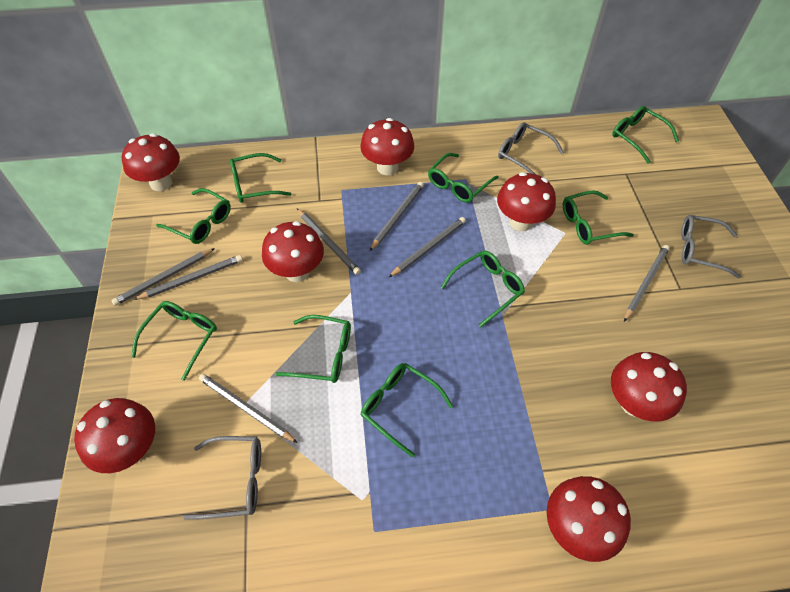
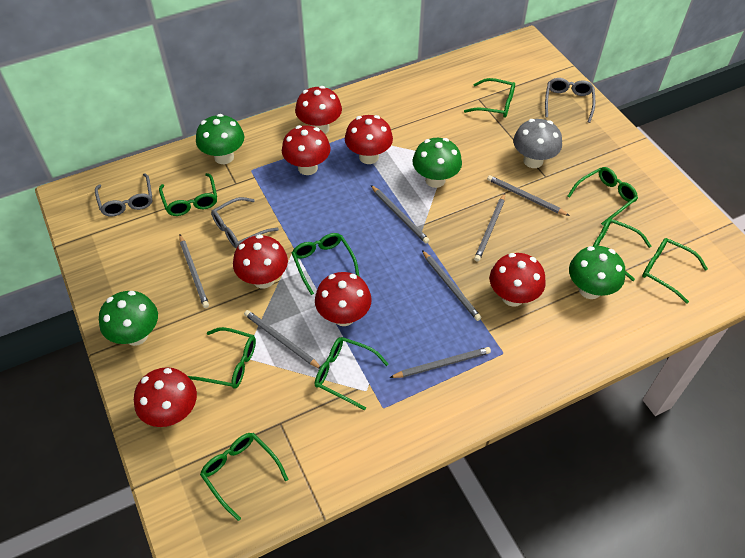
green mushroom: 0 -> 4
grey mushroom: 0 -> 1

